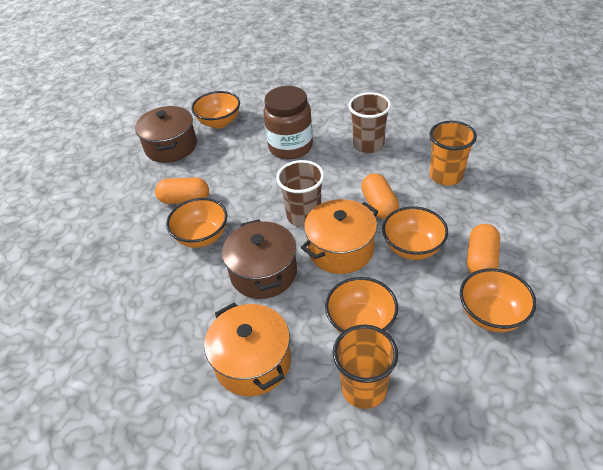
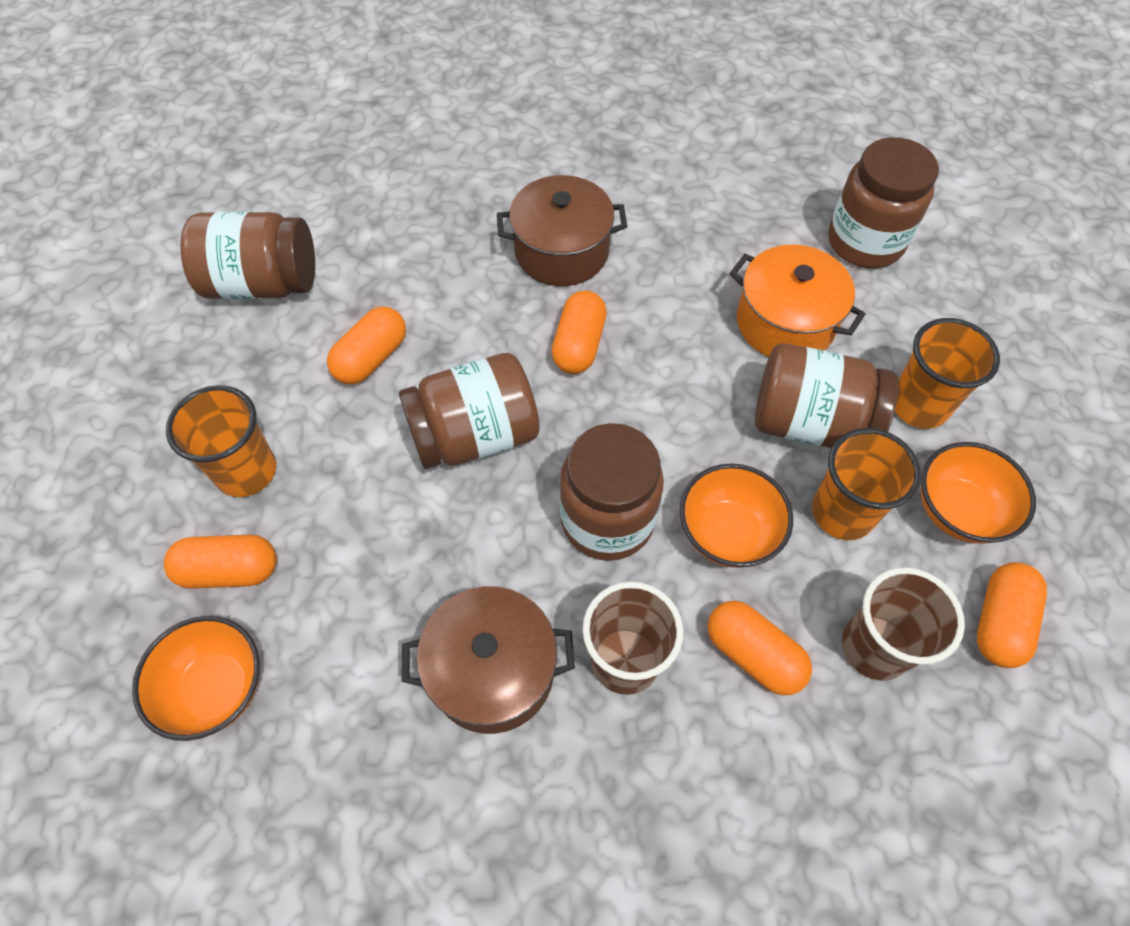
brown jar: 1 -> 5
orange bowl: 5 -> 3
orange capsule: 3 -> 5
orange cup: 2 -> 3
orange pot: 2 -> 1

